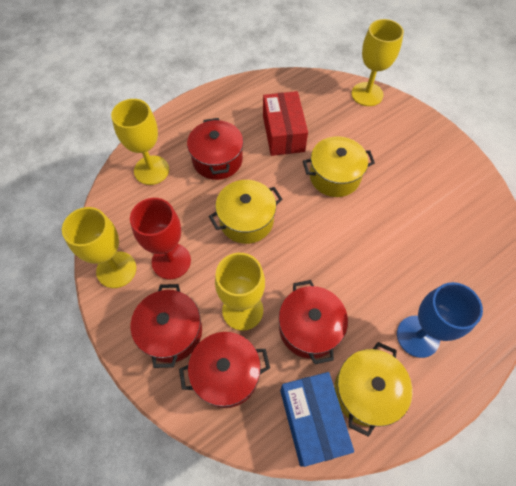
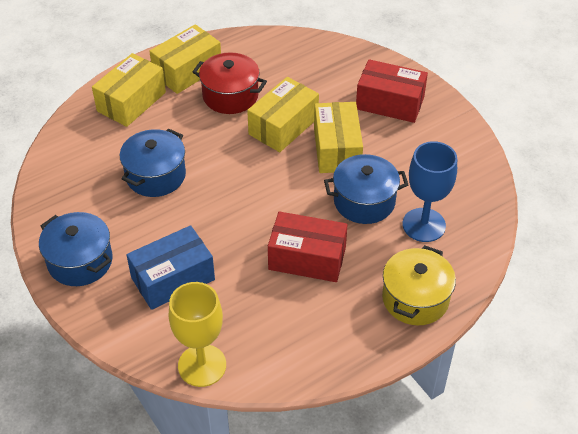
blue pot: 0 -> 3
red box: 1 -> 2
red goblet: 1 -> 0
red pot: 4 -> 1
yellow box: 0 -> 4
yellow goblet: 4 -> 1
yellow pot: 3 -> 1

